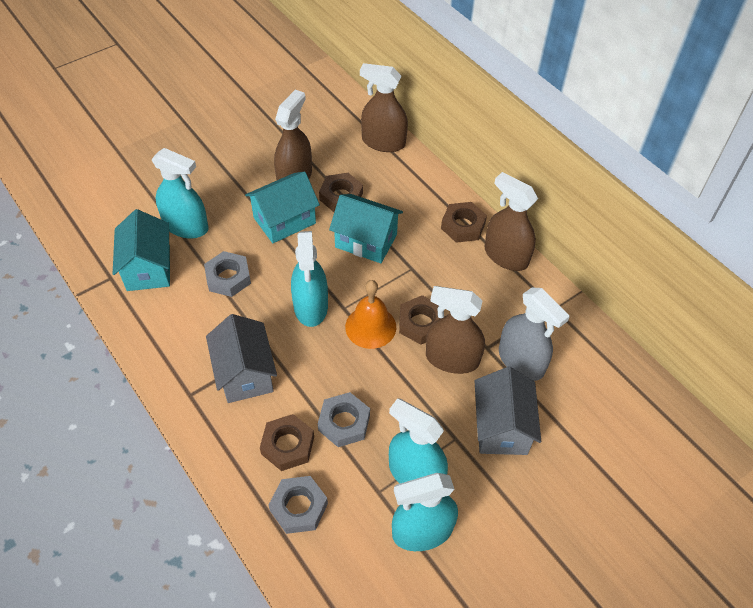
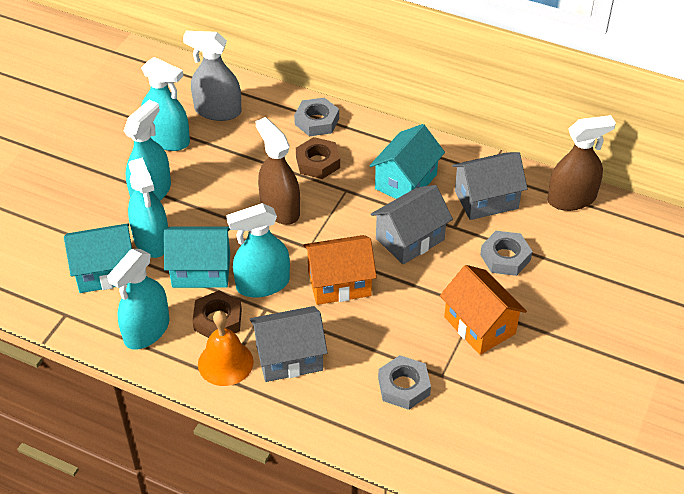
brown nut: 4 -> 2
brown spray bottle: 4 -> 2
grey house: 2 -> 3
orange house: 0 -> 2
turquoise spray bottle: 4 -> 5

